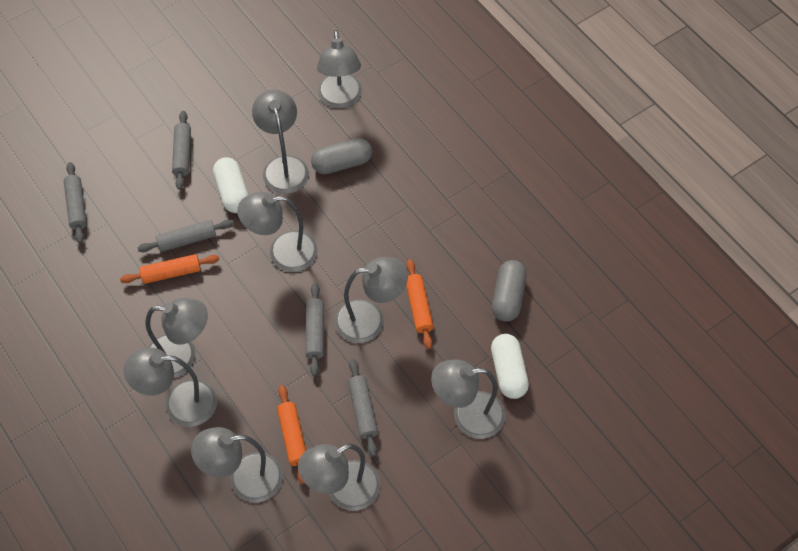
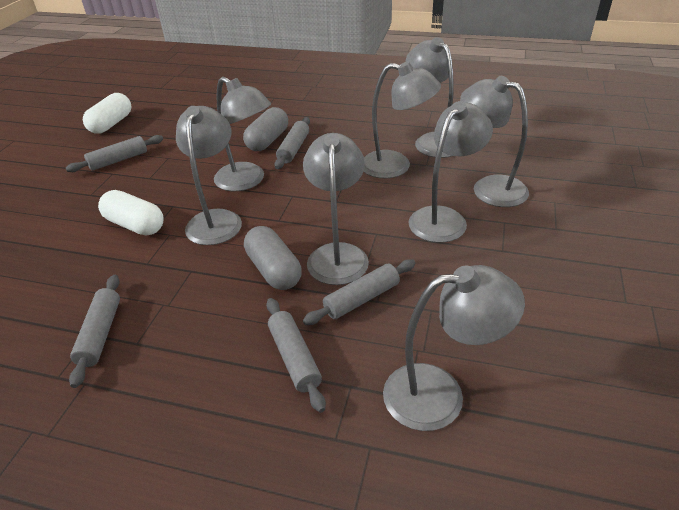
grey lamp: 9 -> 8
orange rolling pin: 3 -> 0

